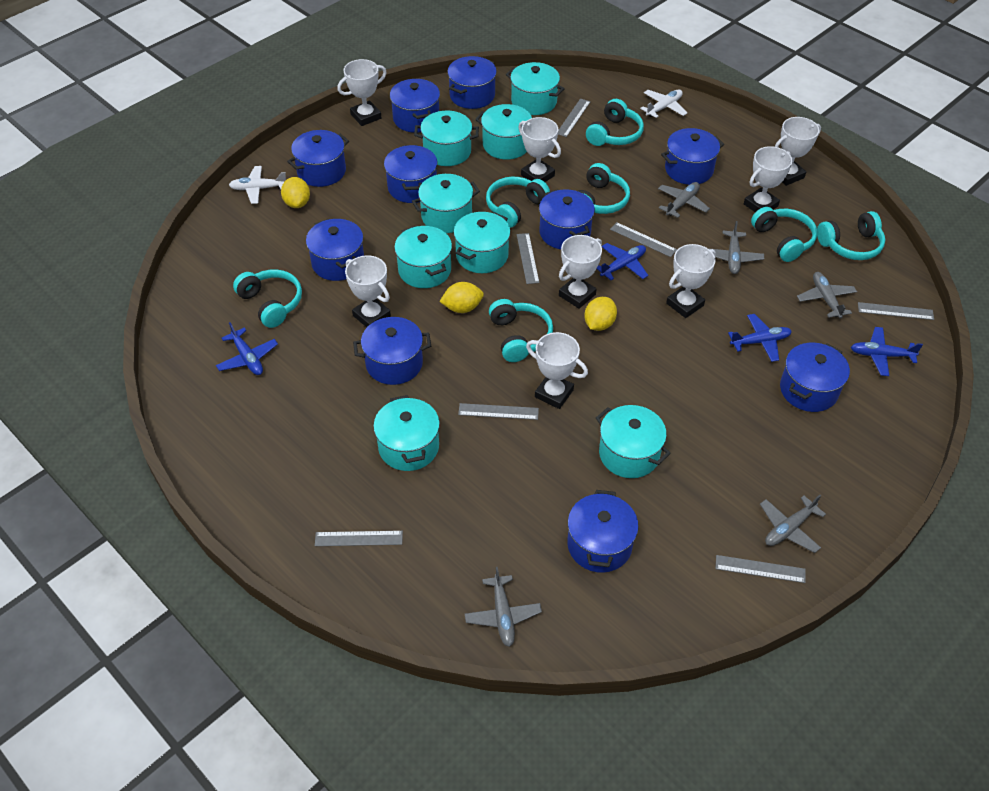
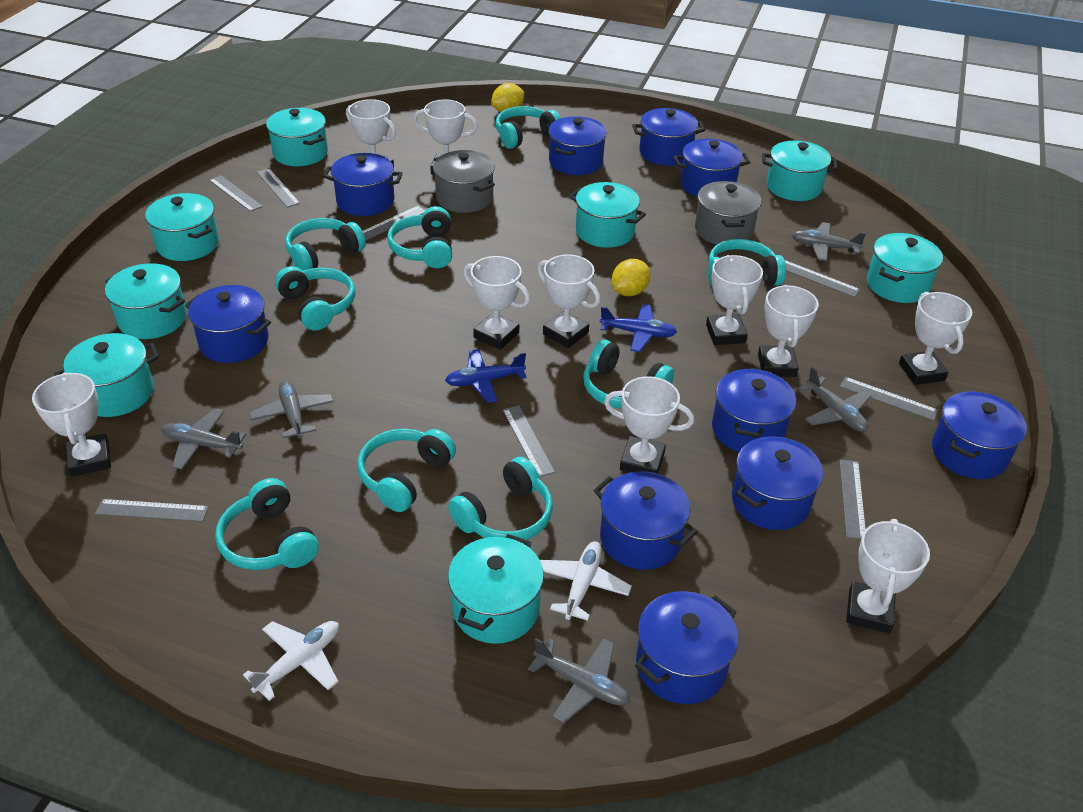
blue plane: 4 -> 2
grey pot: 0 -> 2
grey ruler: 7 -> 8
turquoise headphones: 7 -> 9
white trophy: 8 -> 10
yellow lemon: 3 -> 2

